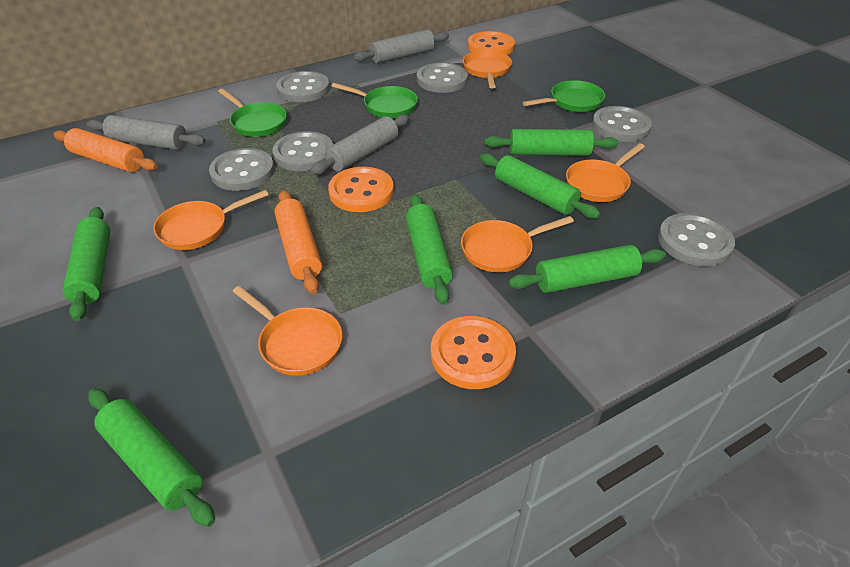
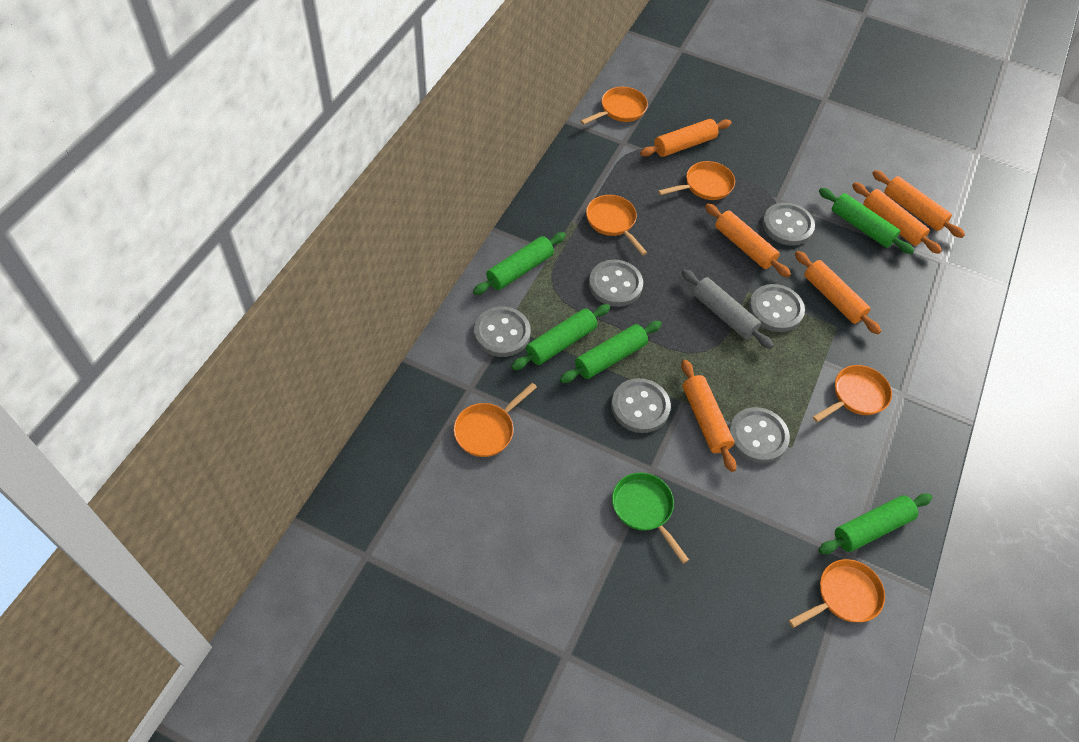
green pan: 3 -> 1
green rolling pin: 6 -> 5
grey rolling pin: 3 -> 1
orange button: 3 -> 0
orange pan: 5 -> 6
orange rolling pin: 2 -> 6

